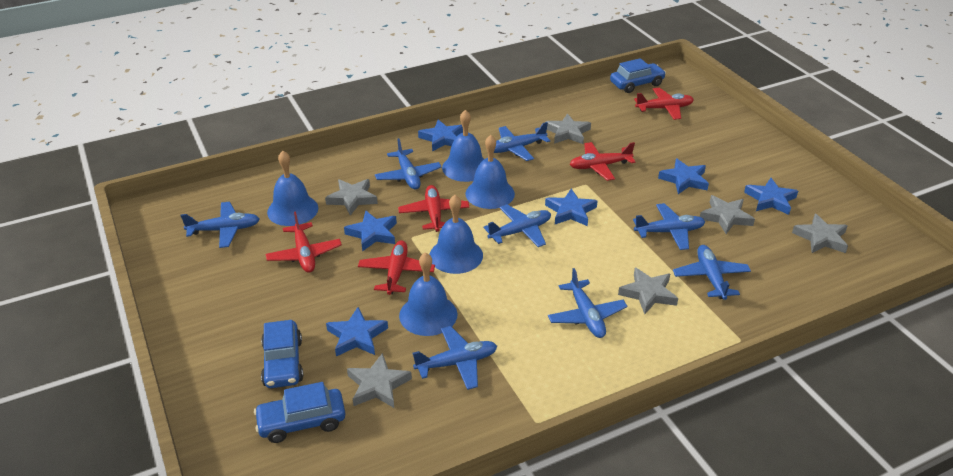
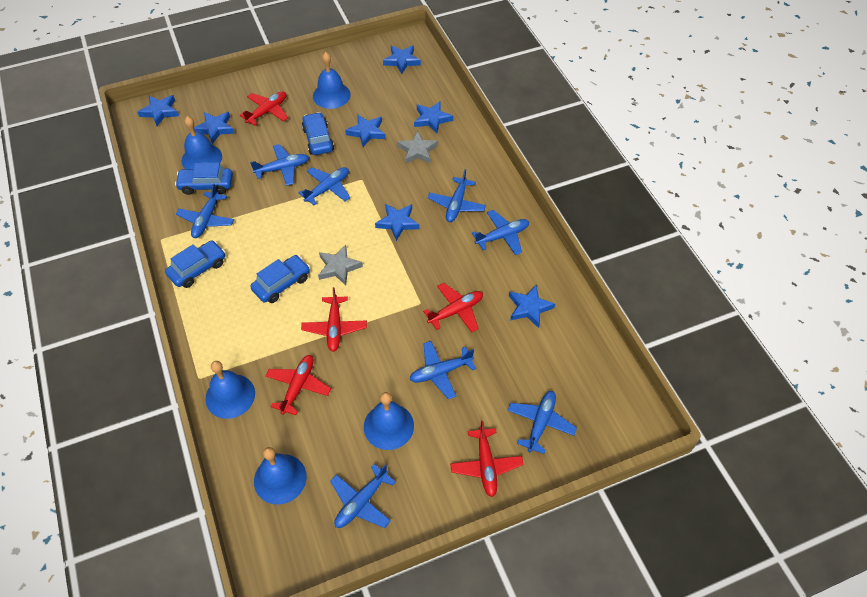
blue car: 3 -> 4
blue star: 6 -> 7
grey star: 6 -> 2

